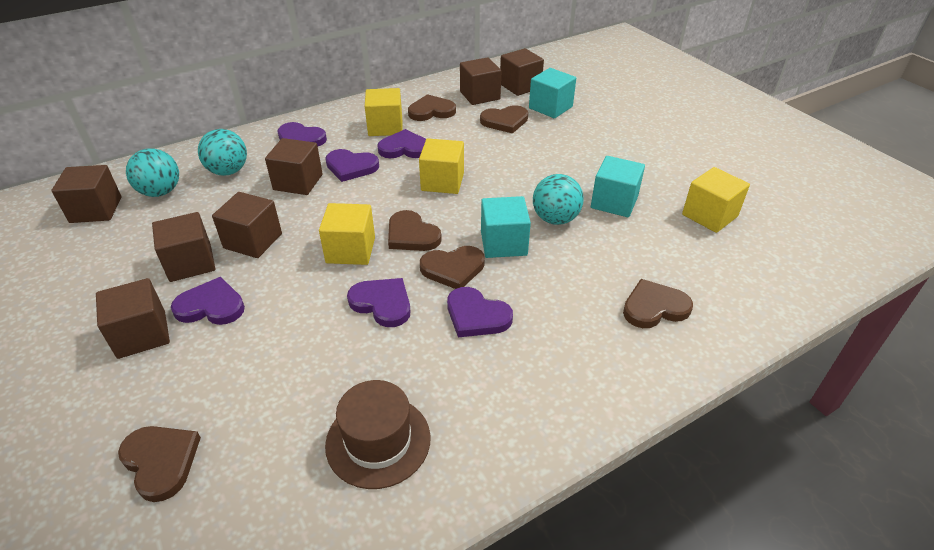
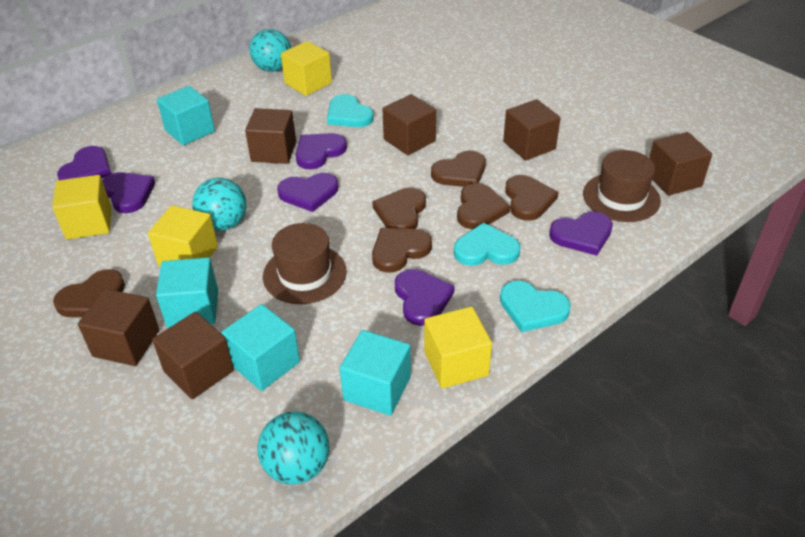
brown cube: 7 -> 6
brown hat: 1 -> 2
turquoise cube: 3 -> 4
turquoise heart: 0 -> 3

